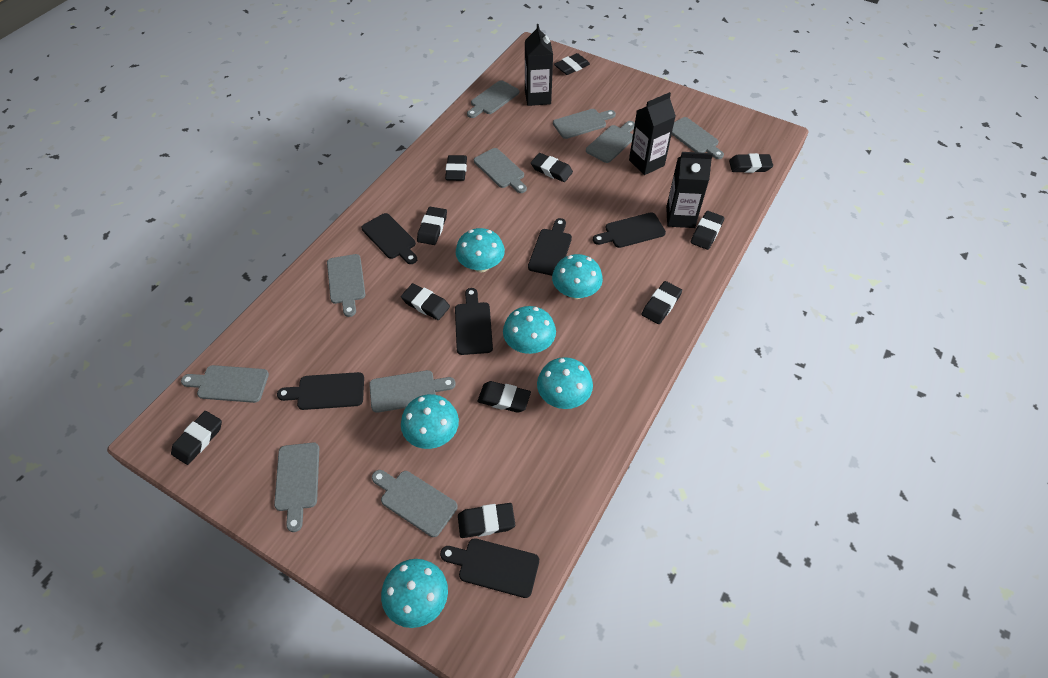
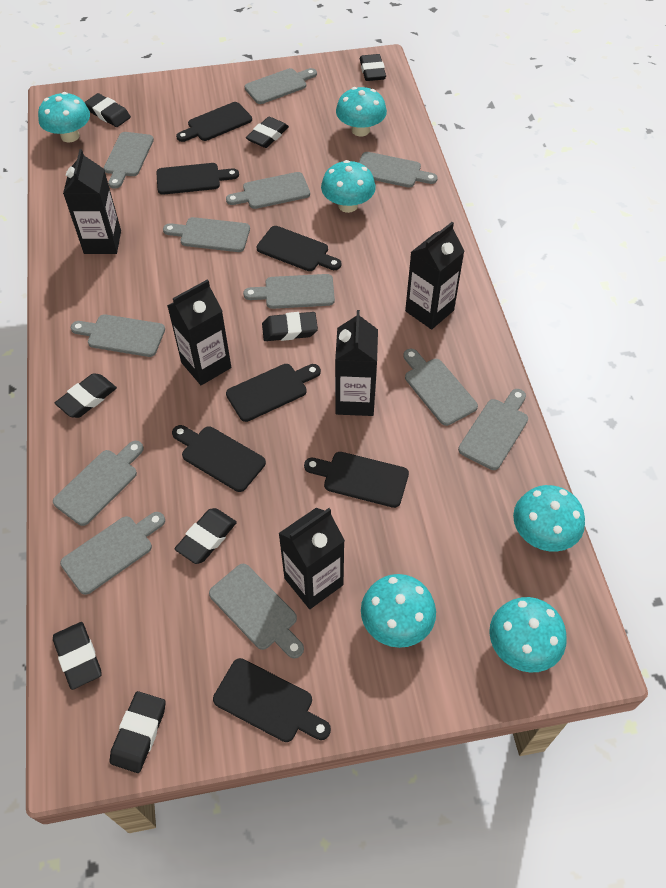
black carton: 3 -> 5
black cutting board: 6 -> 7
black eraser: 11 -> 8
grey cutting board: 10 -> 12

